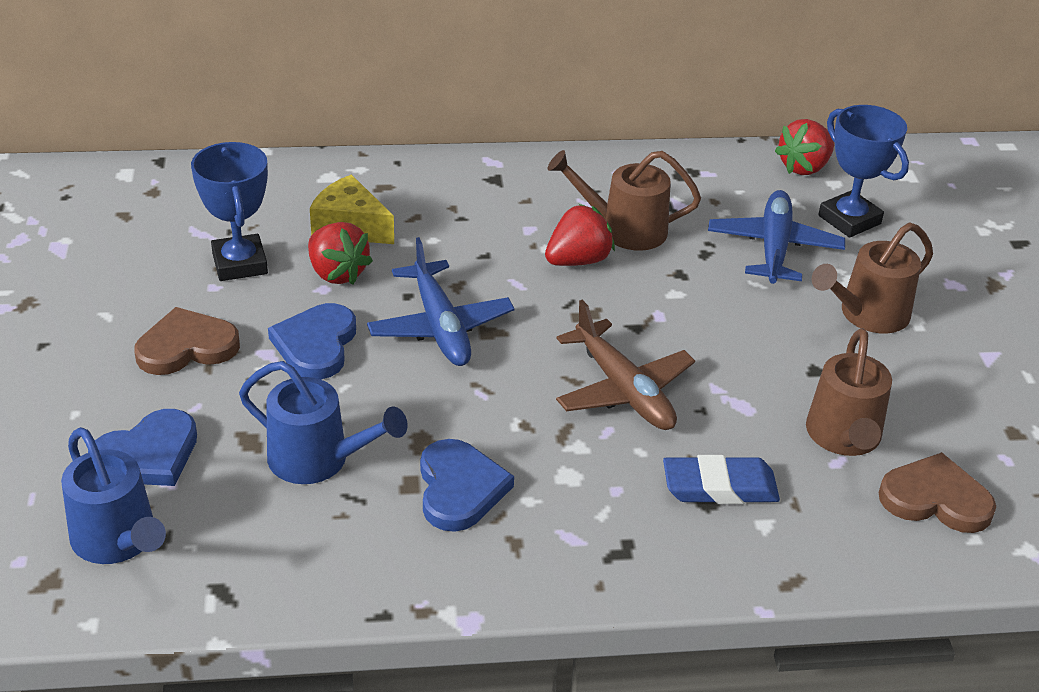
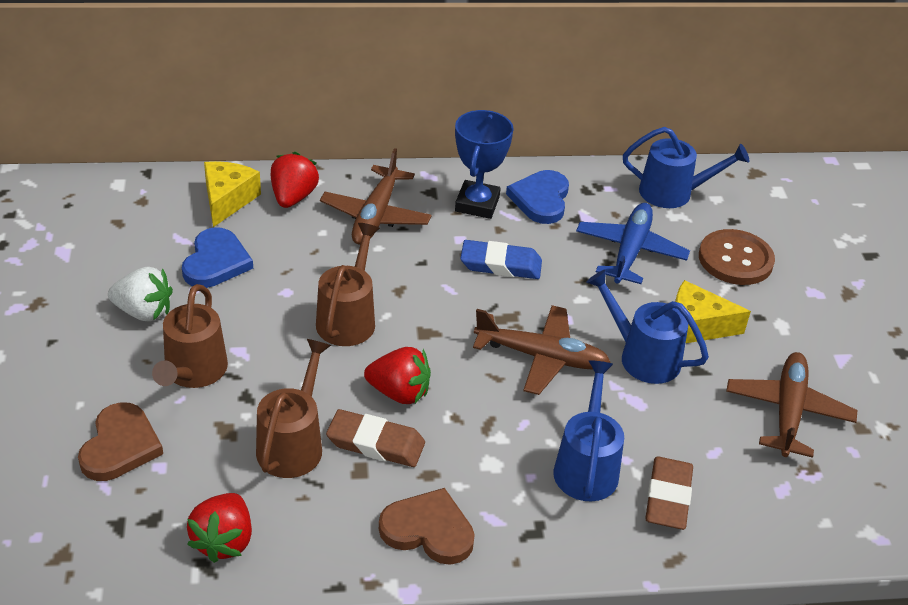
blue heart: 3 -> 2
blue plane: 2 -> 1
blue trophy: 2 -> 1
blue watering can: 2 -> 3
brown button: 0 -> 1
brown eraser: 0 -> 2
brown plane: 1 -> 3
white strawberry: 0 -> 1
yellow cheese: 1 -> 2

